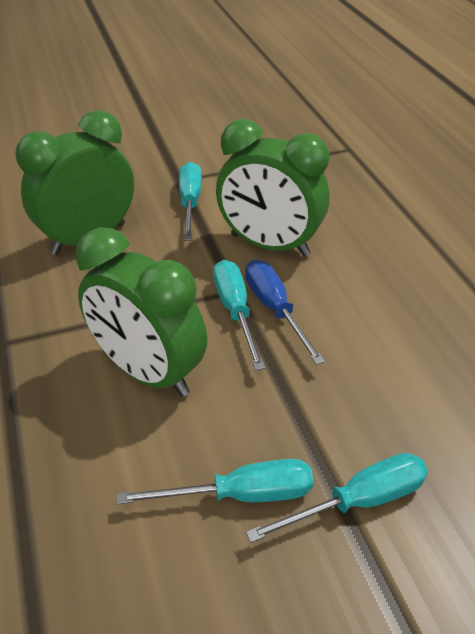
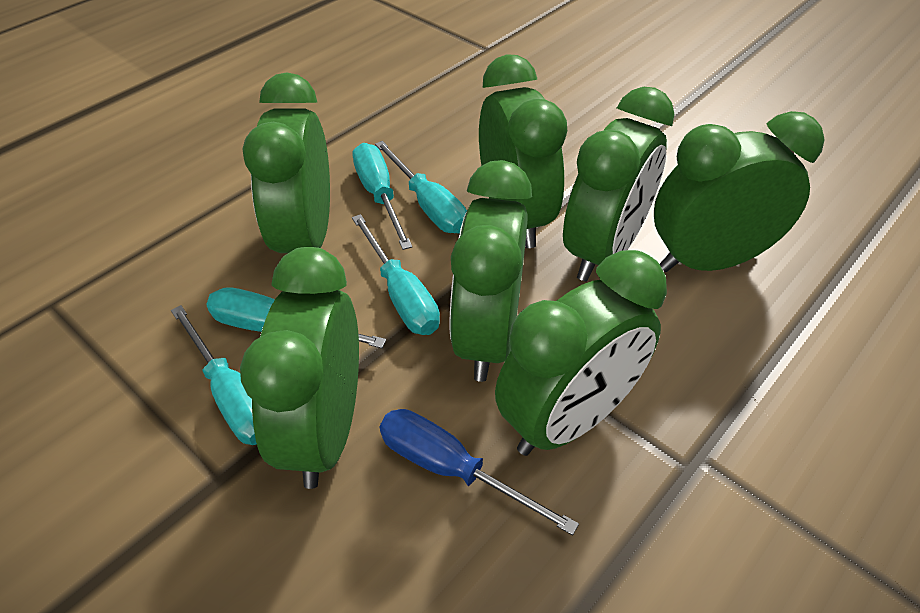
green clock: 3 -> 7
turquoise screwdriver: 4 -> 5

